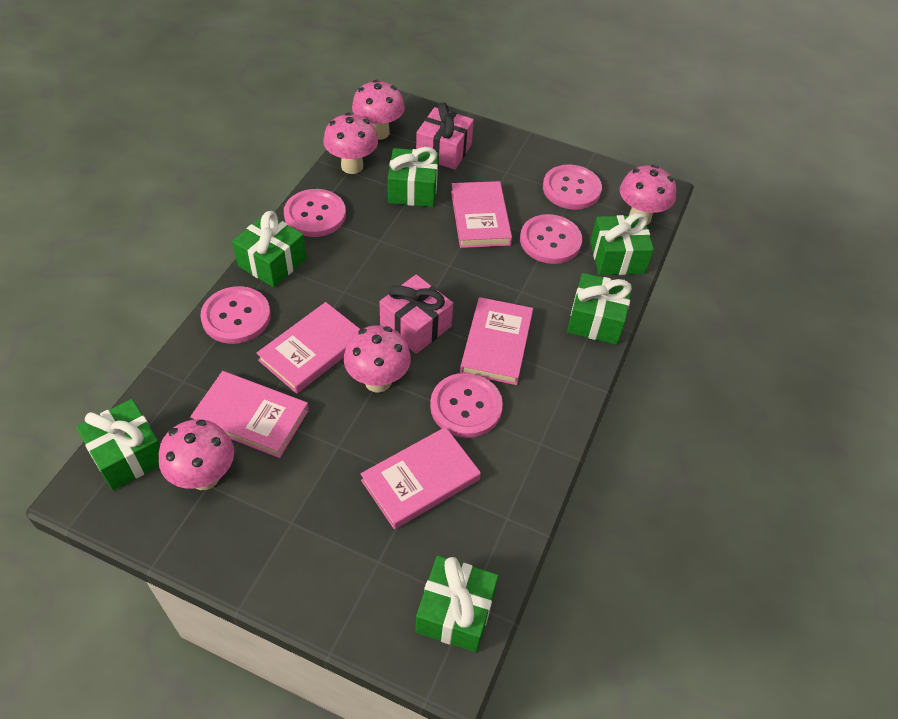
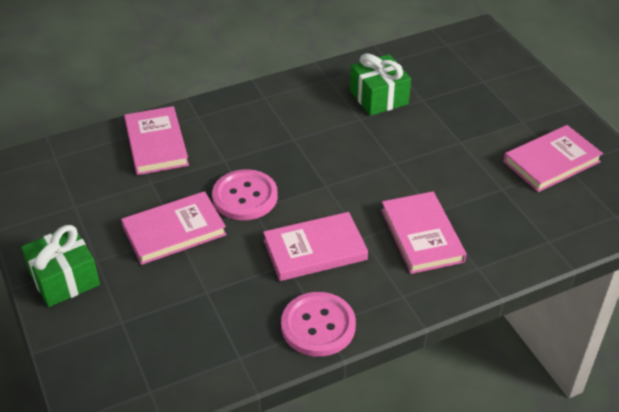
green gift: 6 -> 2
pink button: 5 -> 2
pink gift: 2 -> 0
pink mushroom: 5 -> 0

